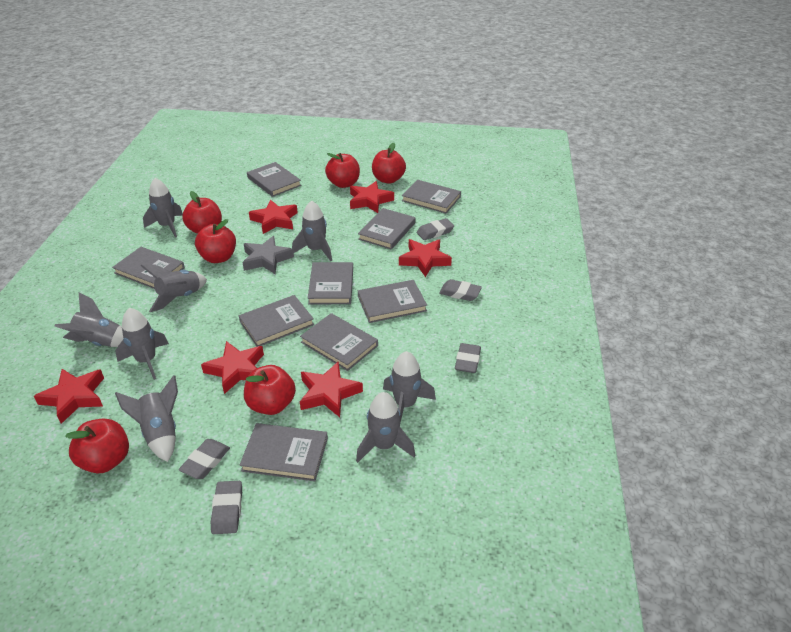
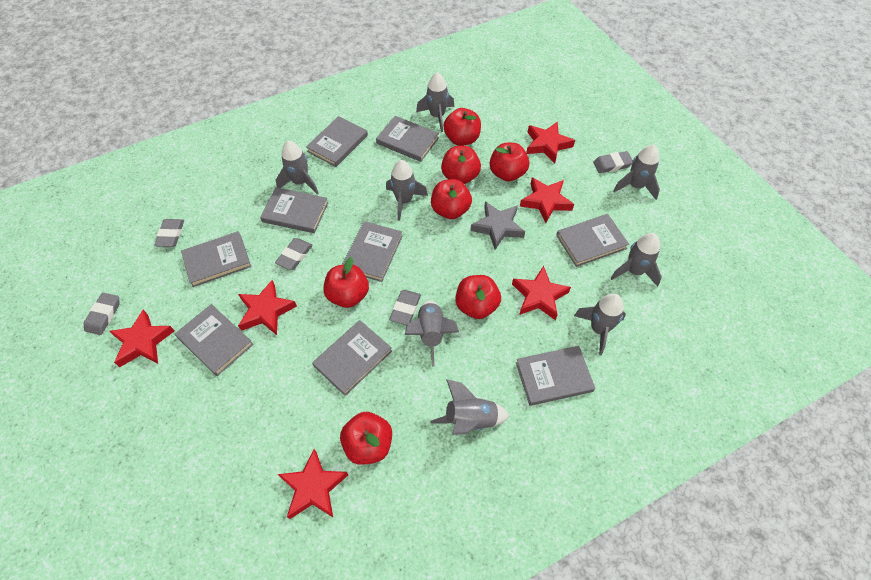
red apple: 6 -> 7

